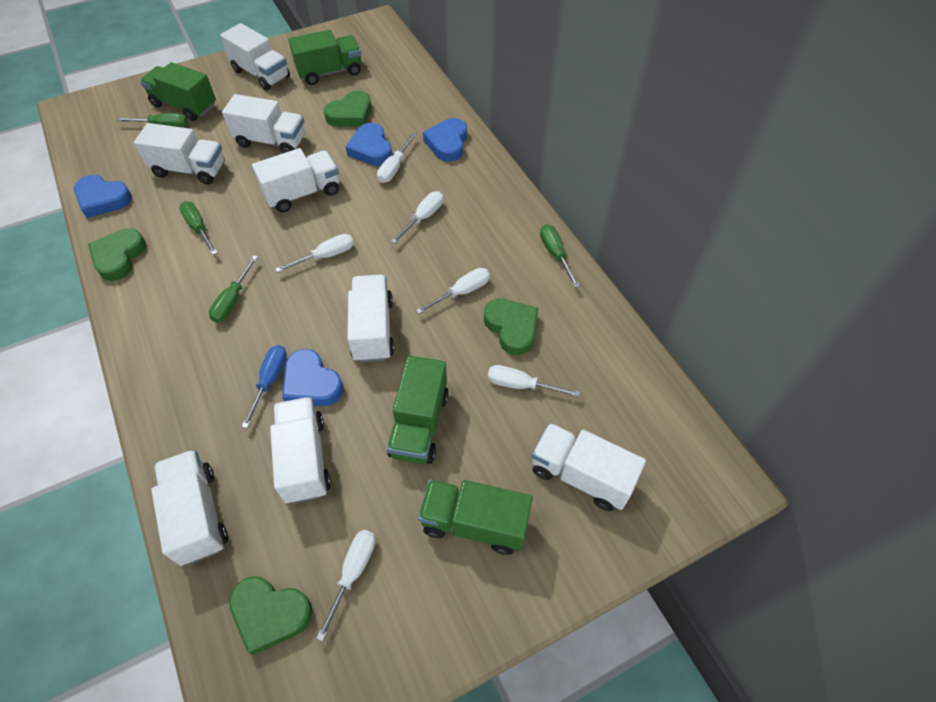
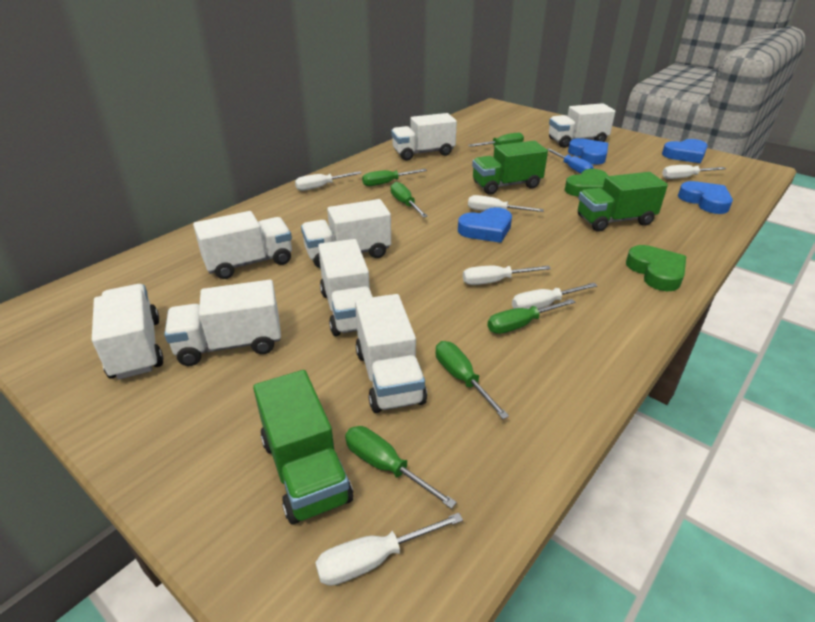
green heart: 4 -> 2
green screwdriver: 4 -> 6
green truck: 4 -> 3

